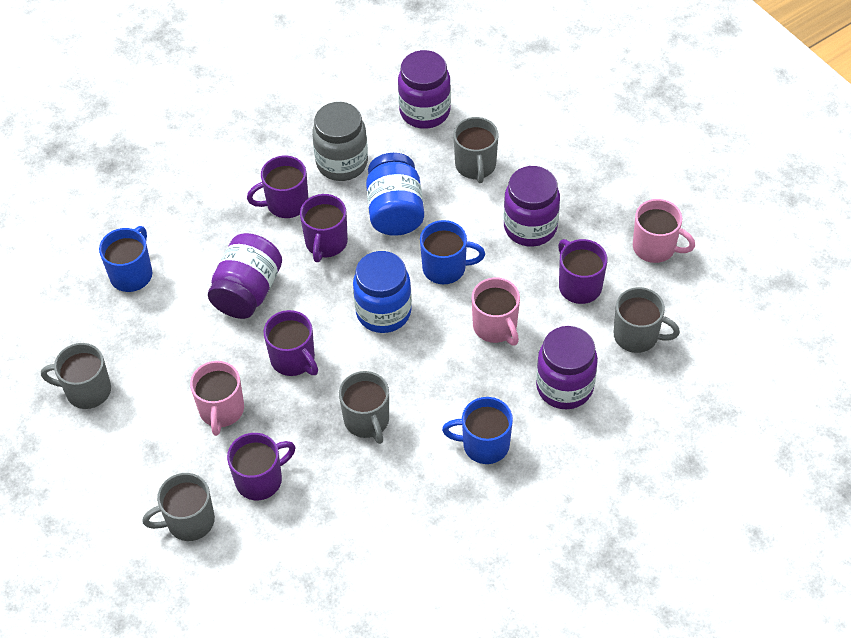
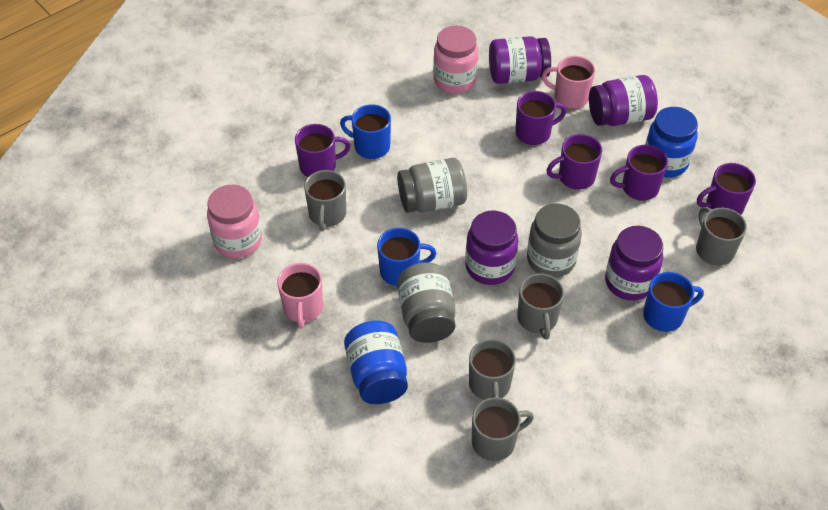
grey jar: 1 -> 3
pink jar: 0 -> 2
pink mug: 3 -> 2

